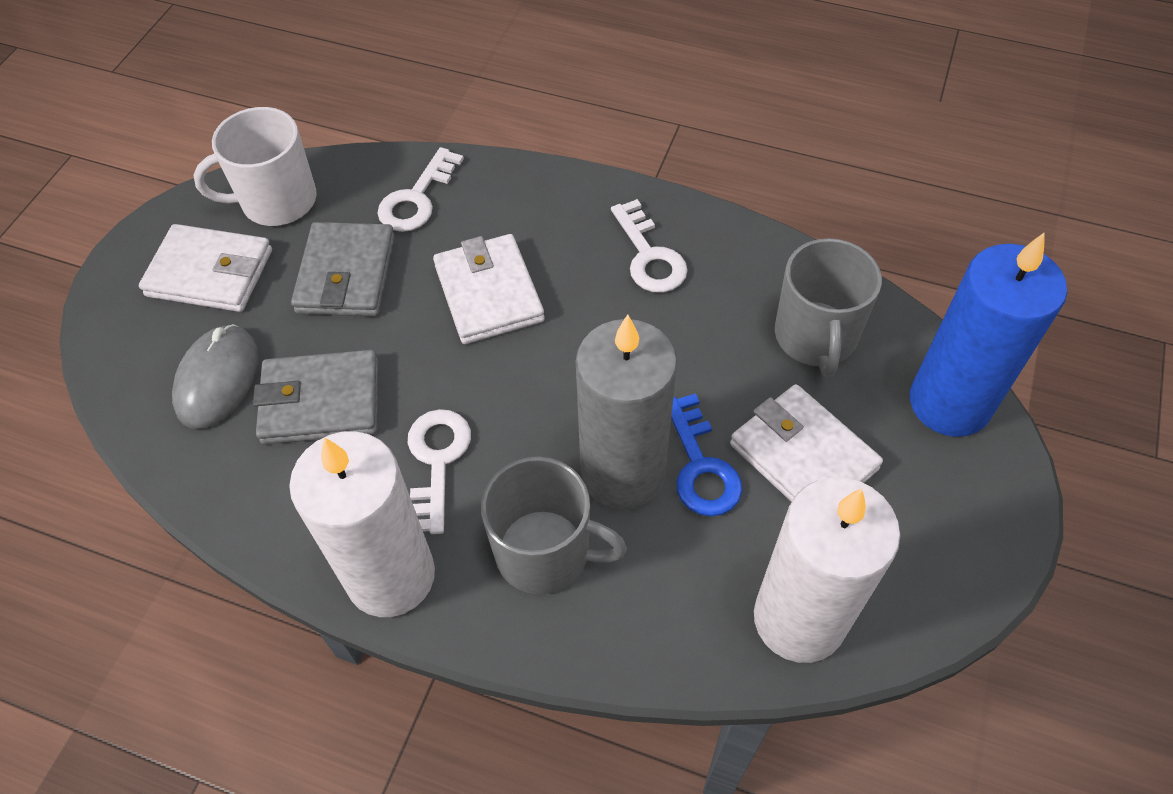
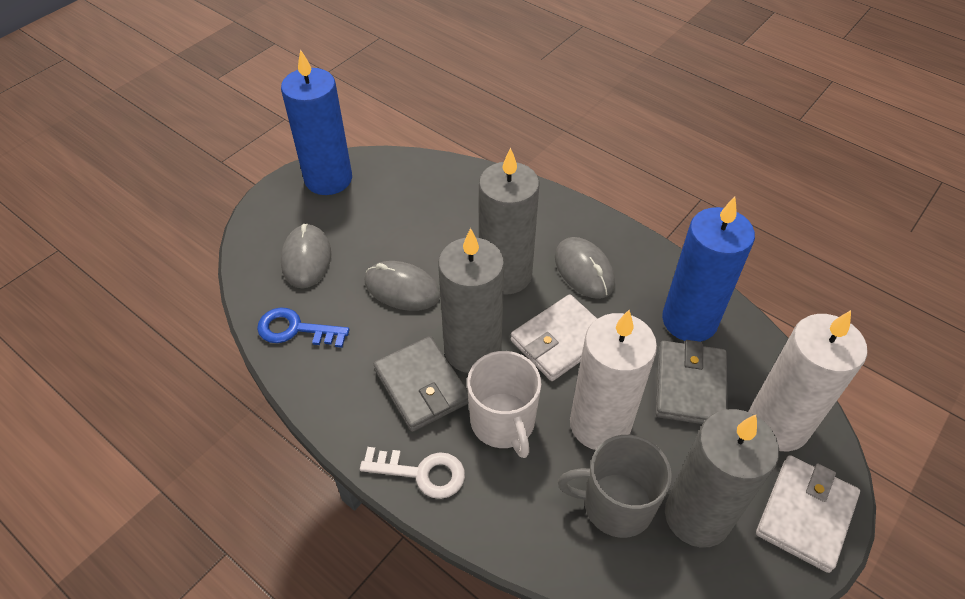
blue candle: 1 -> 2
grey candle: 1 -> 3
grey mouse: 1 -> 3
grey mug: 2 -> 1
white key: 3 -> 1
white wallet: 3 -> 2

